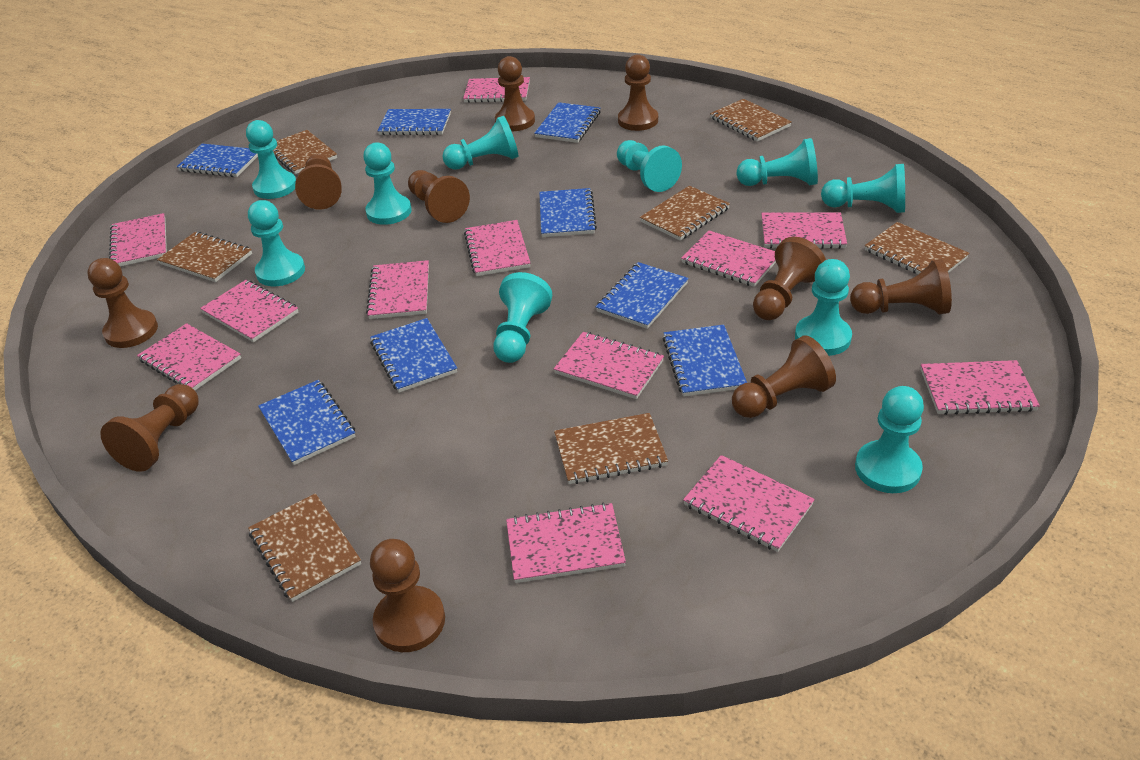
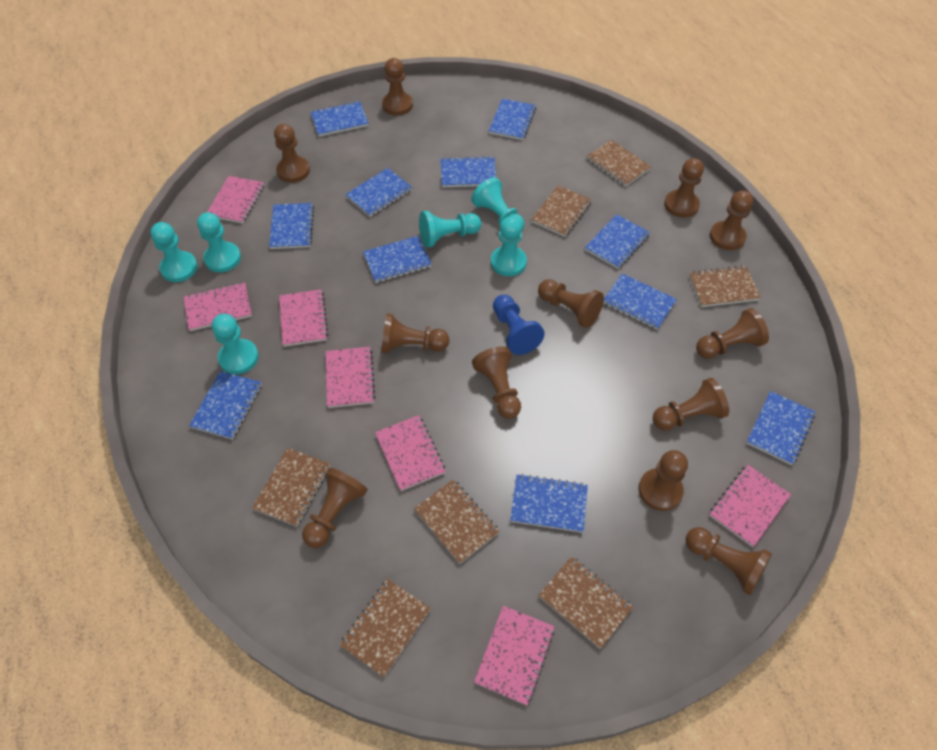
blue notebook: 8 -> 11
blue pawn: 0 -> 1
brown pawn: 10 -> 12
pink notebook: 12 -> 7
turquoise pawn: 10 -> 6

